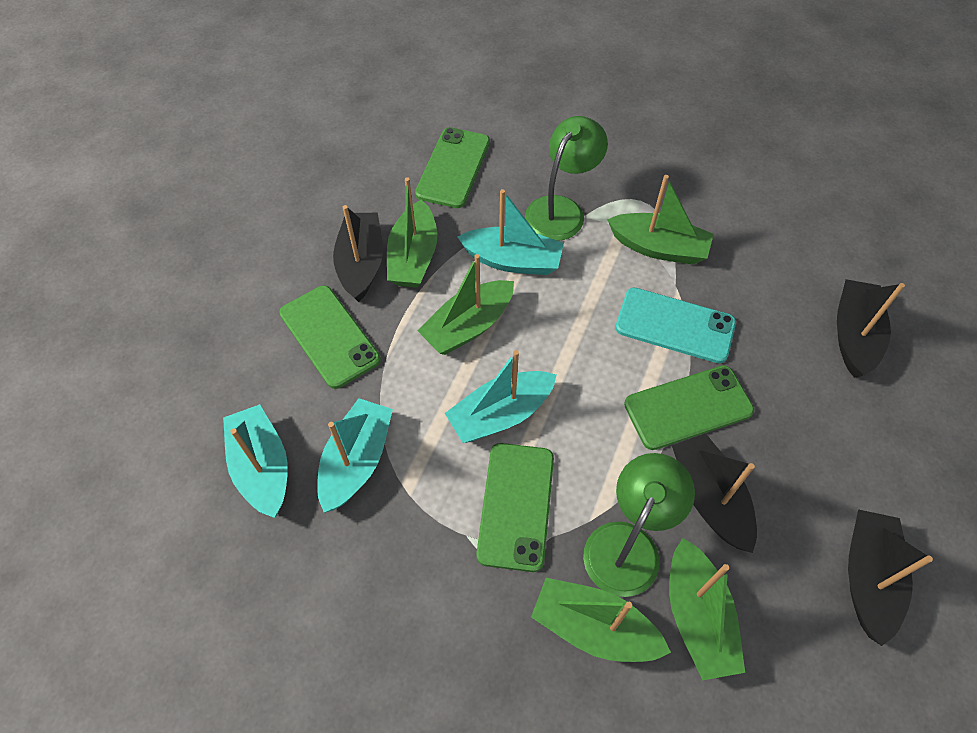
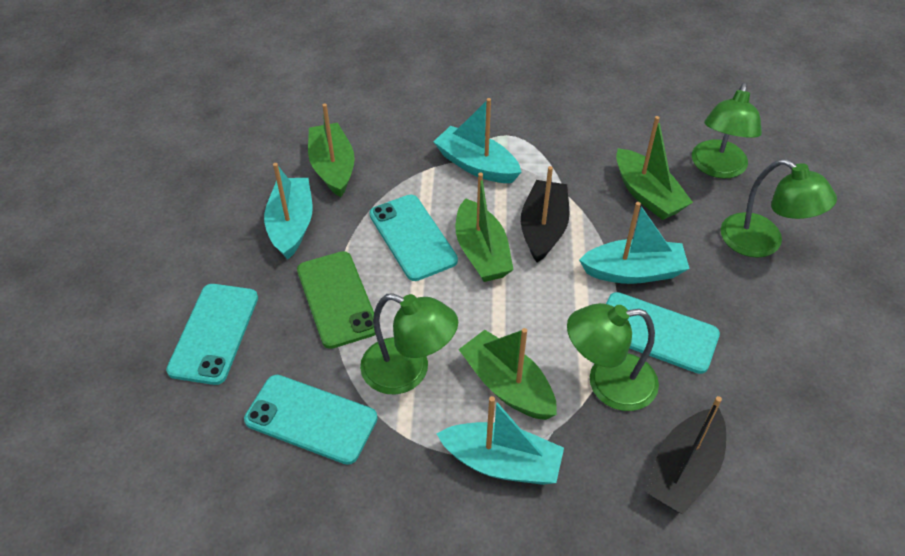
black boat: 4 -> 2
green boat: 5 -> 4
green lamp: 2 -> 4
green phone: 4 -> 1
turquoise phone: 1 -> 4

